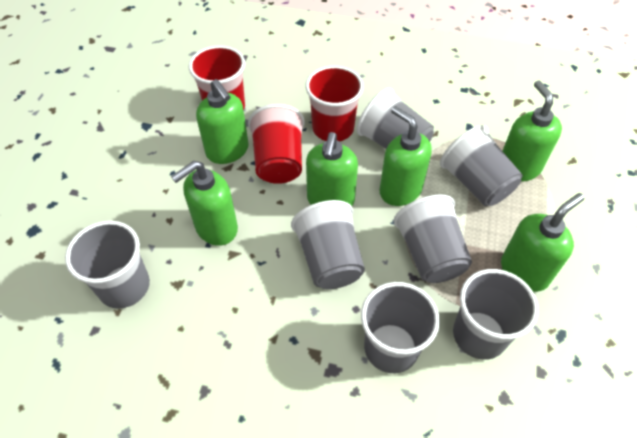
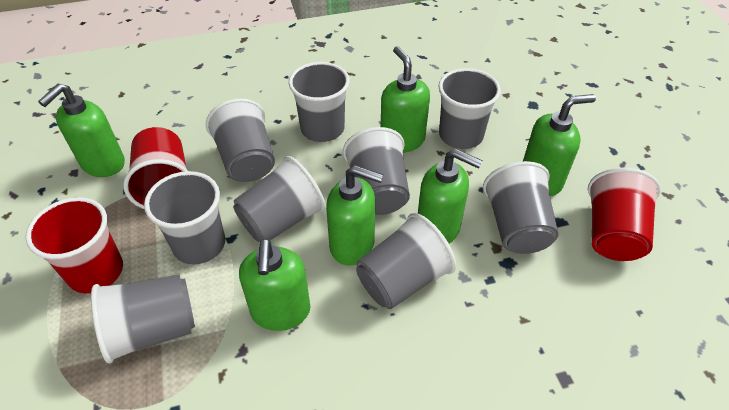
grey cup: 7 -> 9

